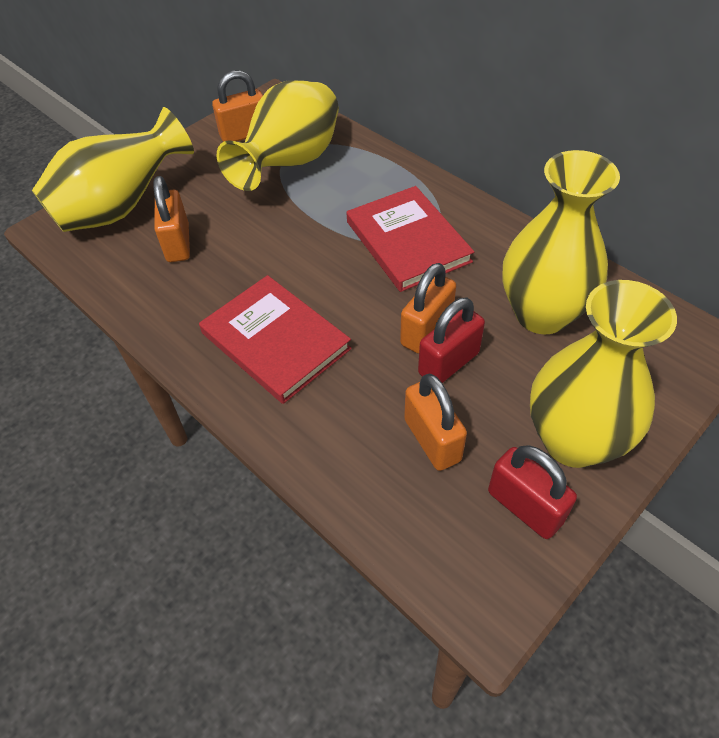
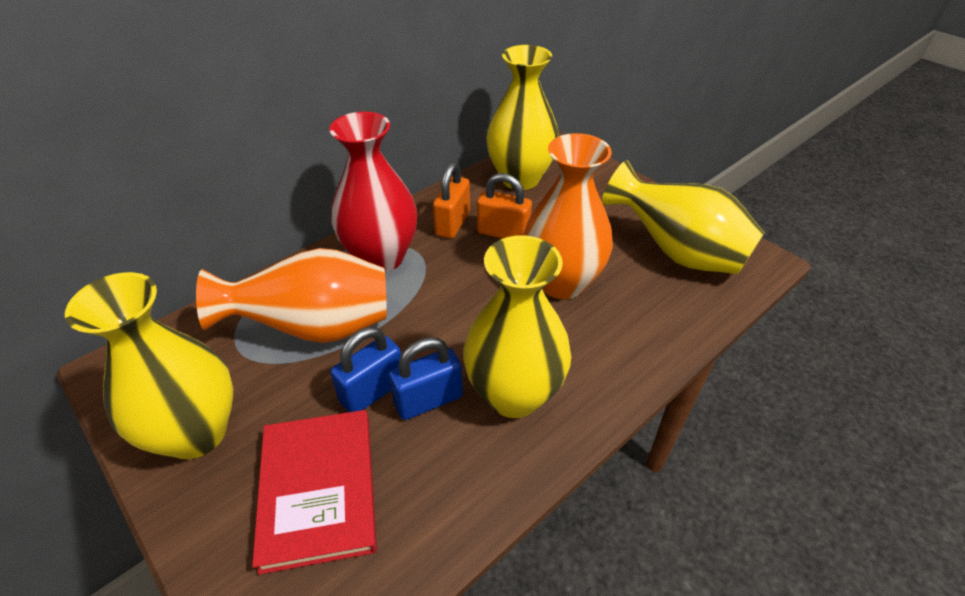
blue padlock: 0 -> 2
orange padlock: 4 -> 2
orange vase: 0 -> 2
red book: 2 -> 1
red padlock: 2 -> 0
red vase: 0 -> 1

